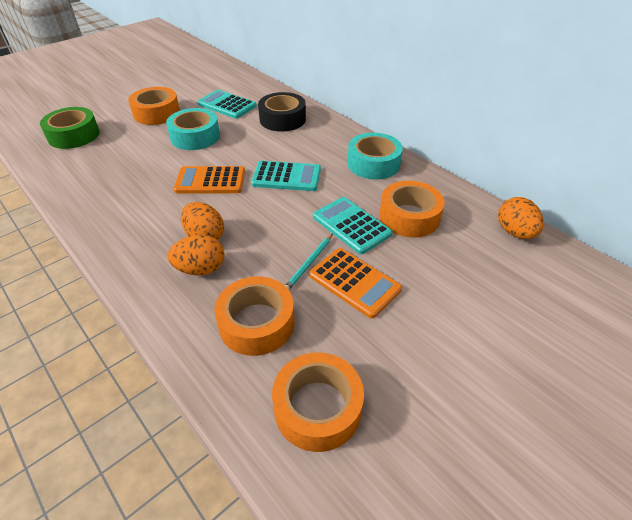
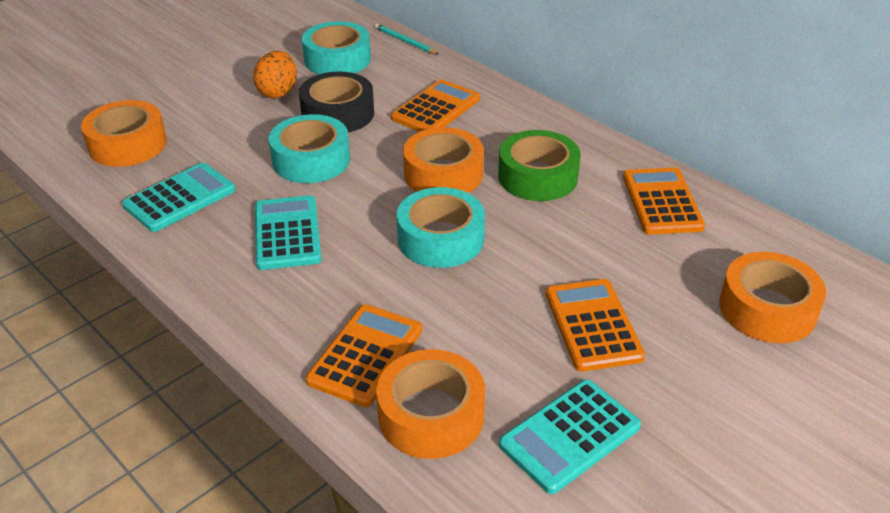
orange calculator: 2 -> 4
orange egg: 3 -> 1
turquoise tape: 2 -> 3

